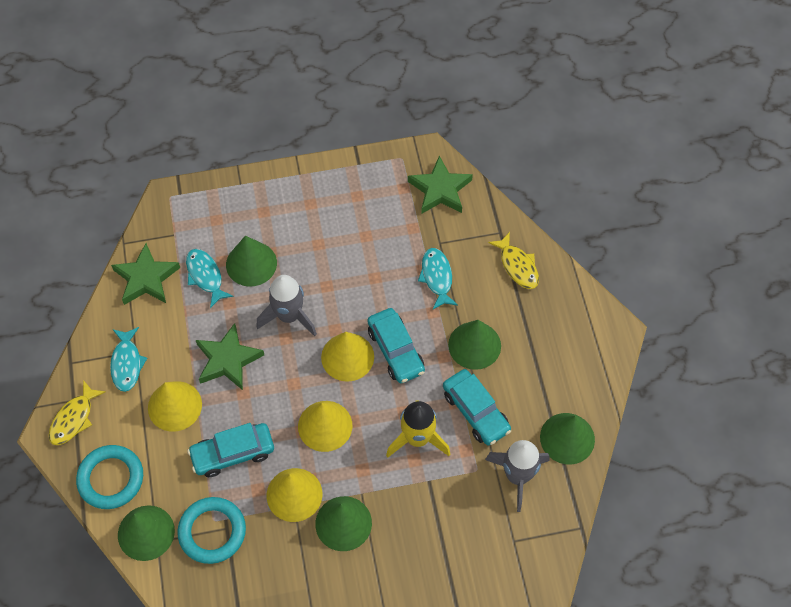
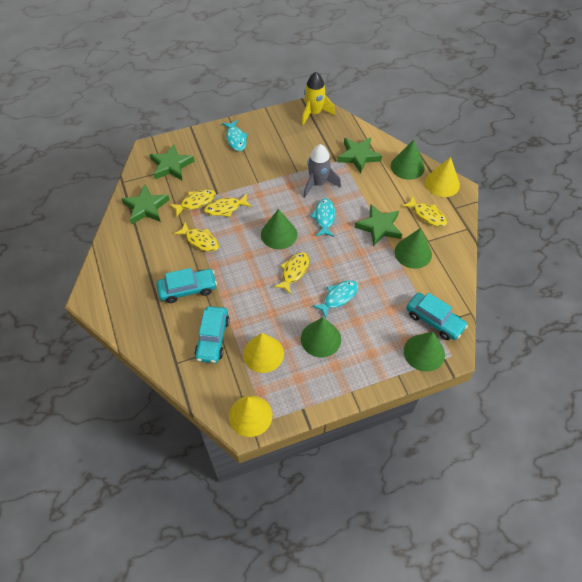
green star: 3 -> 4
grey rocket: 2 -> 1
turquoise ring: 2 -> 0
yellow cone: 4 -> 3
yellow fish: 2 -> 5

